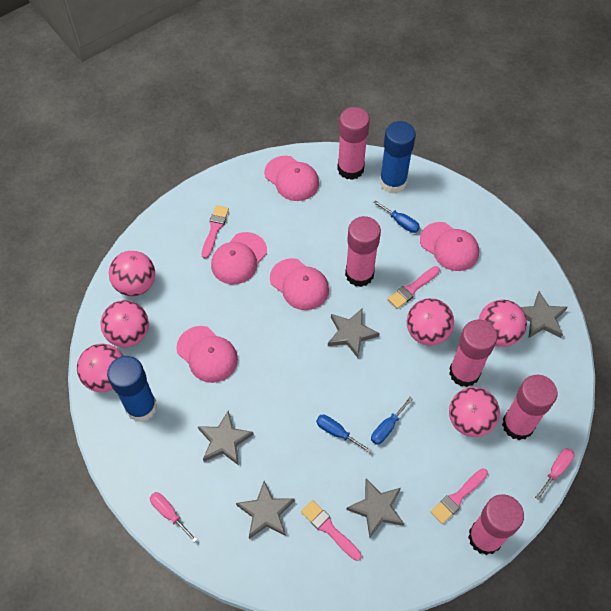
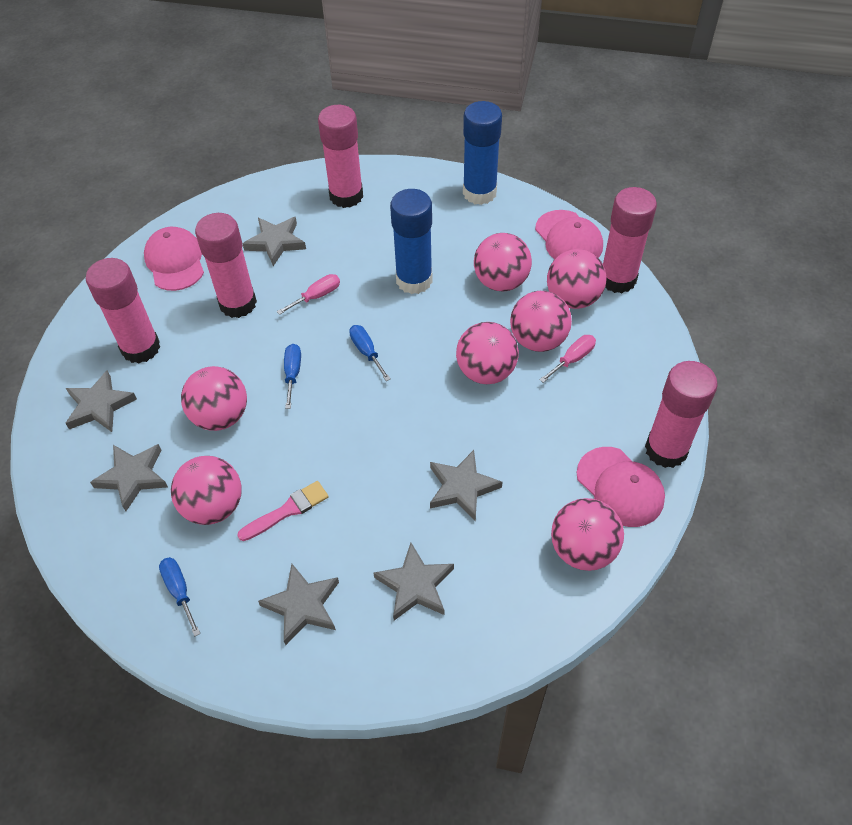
grey star: 5 -> 6
pink ball: 6 -> 7
pink brush: 4 -> 1
pink cap: 5 -> 3

